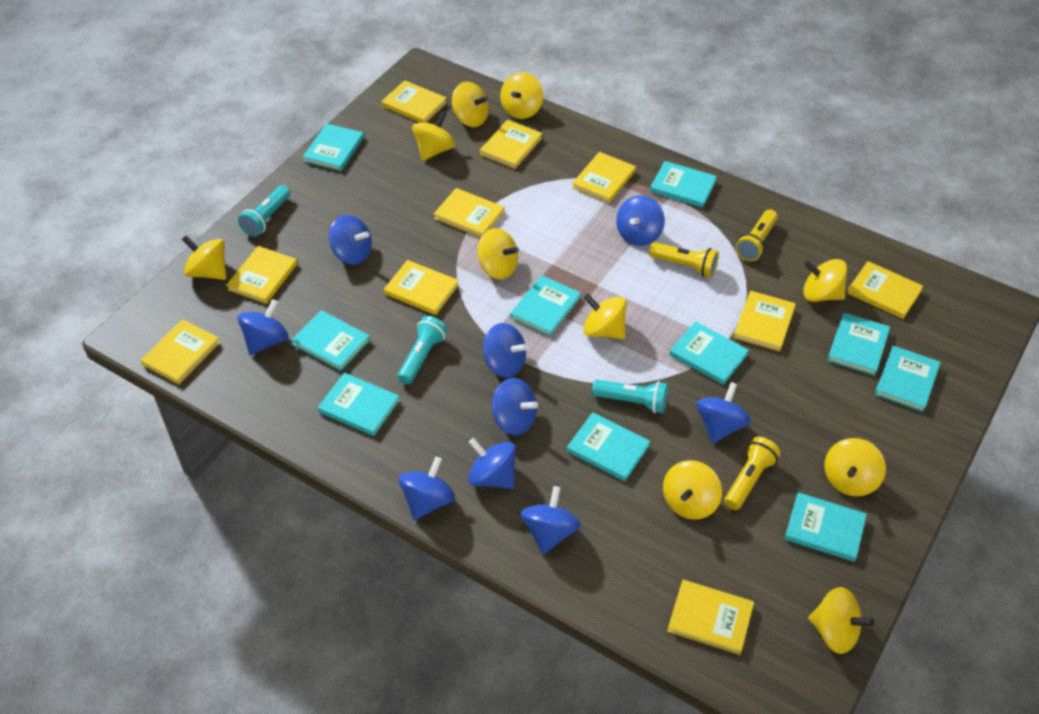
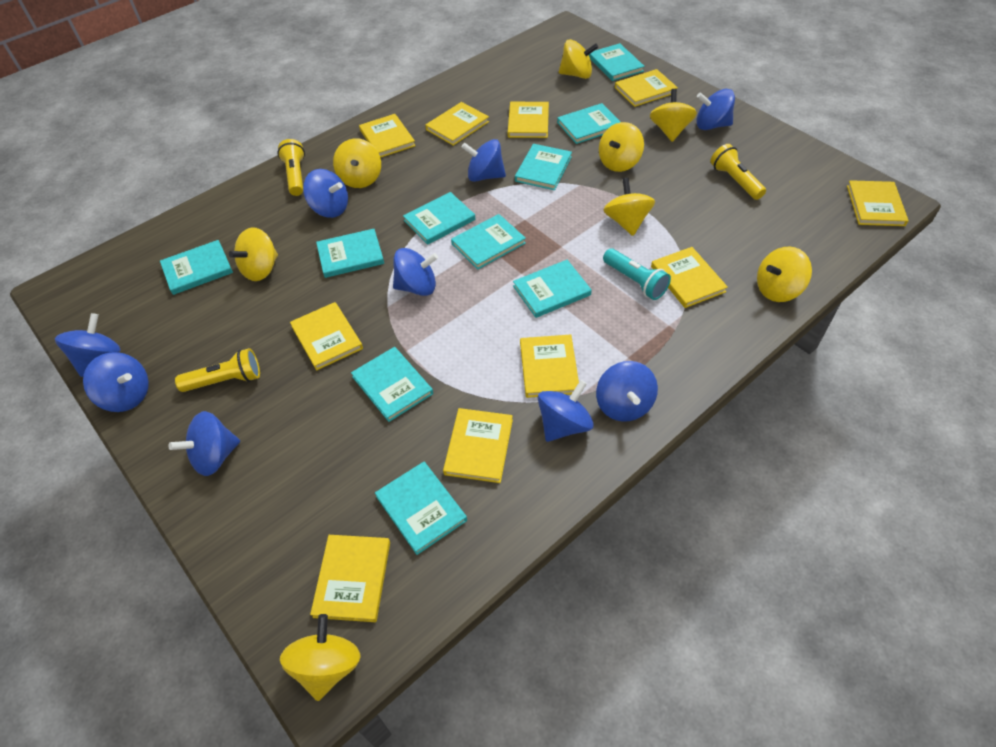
turquoise flashlight: 3 -> 1
yellow spinning top: 10 -> 8

